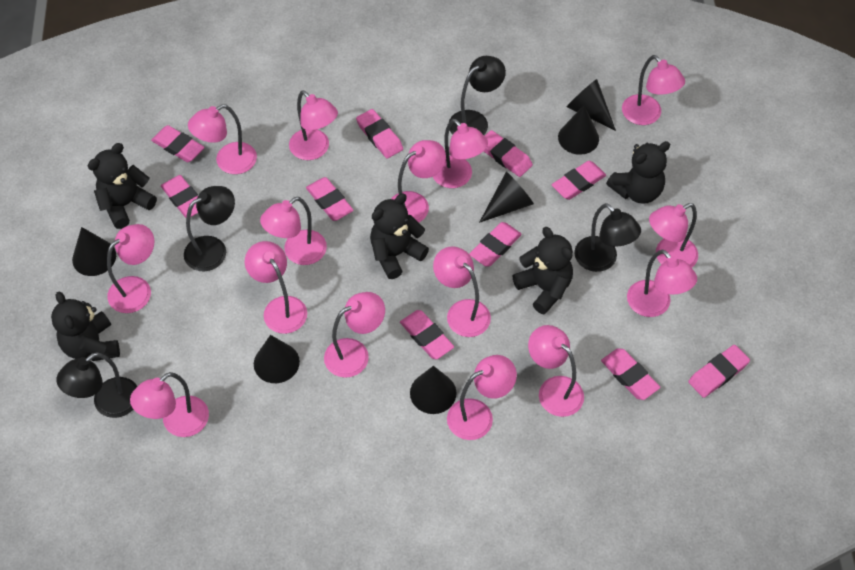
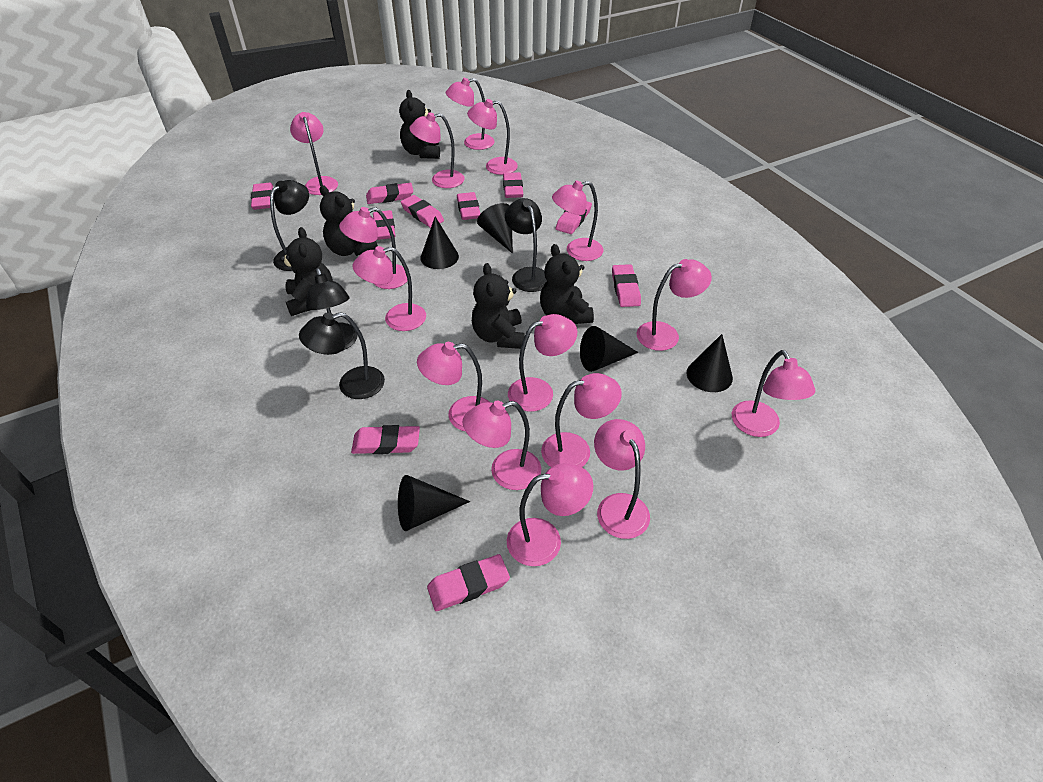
black cone: 6 -> 5

